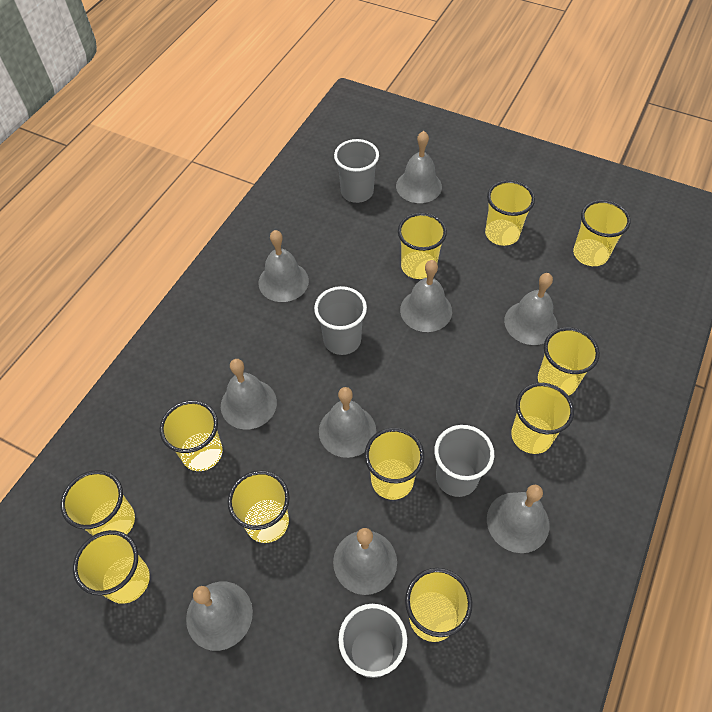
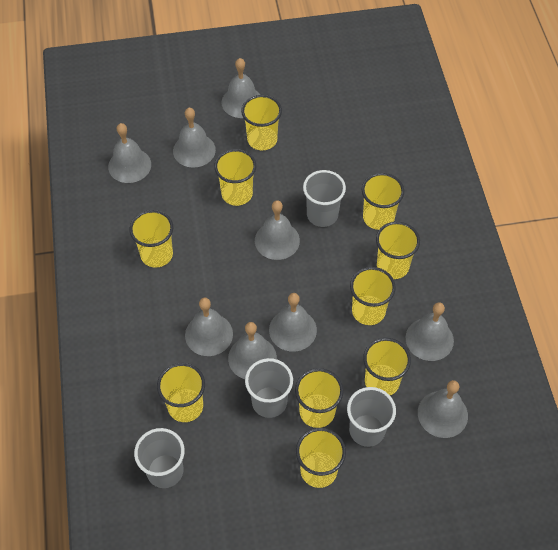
yellow cup: 11 -> 10

